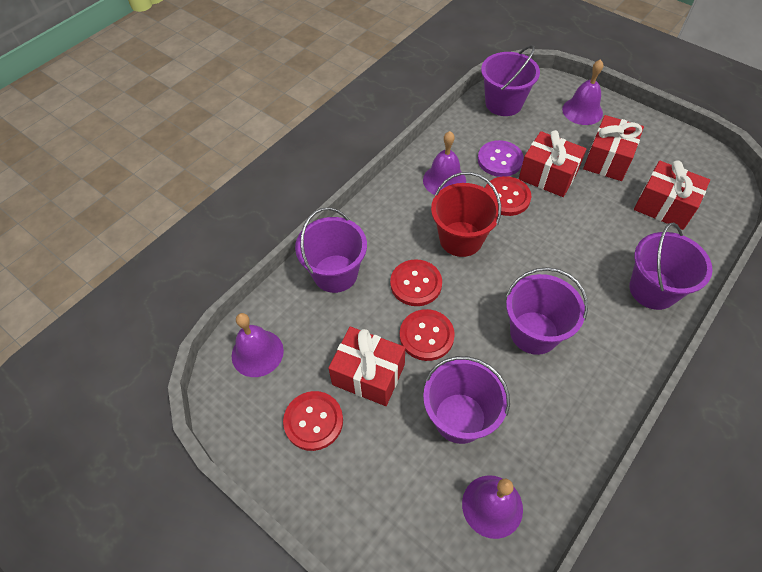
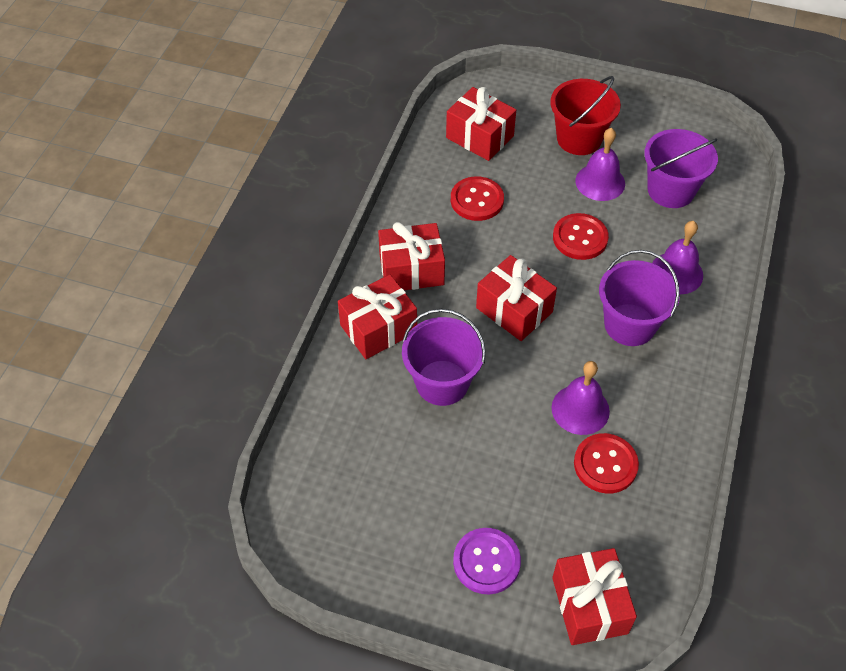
purple bell: 4 -> 3
purple bucket: 5 -> 3
red button: 4 -> 3
red gift: 4 -> 5

